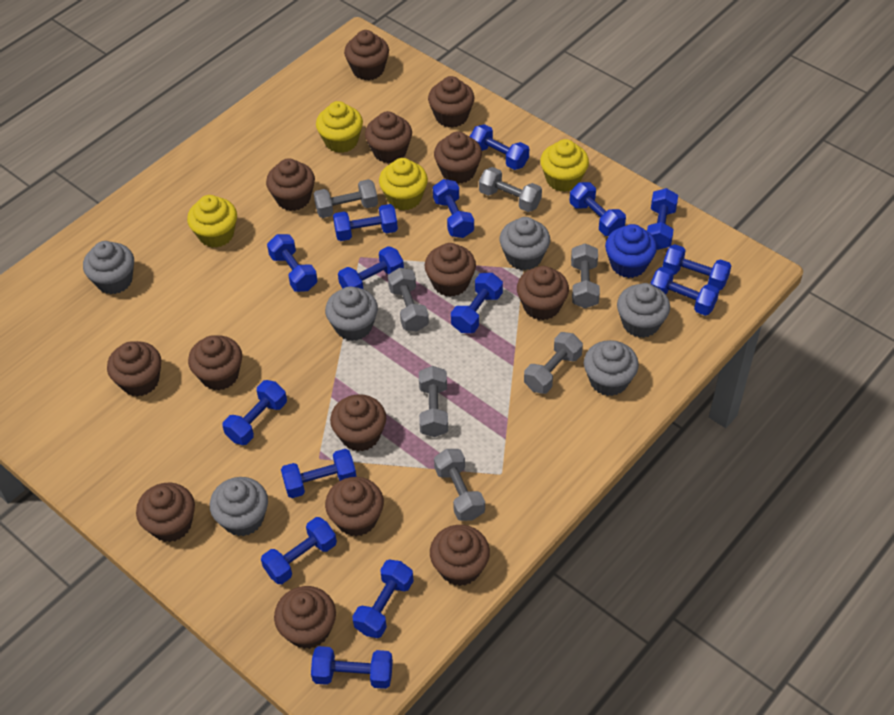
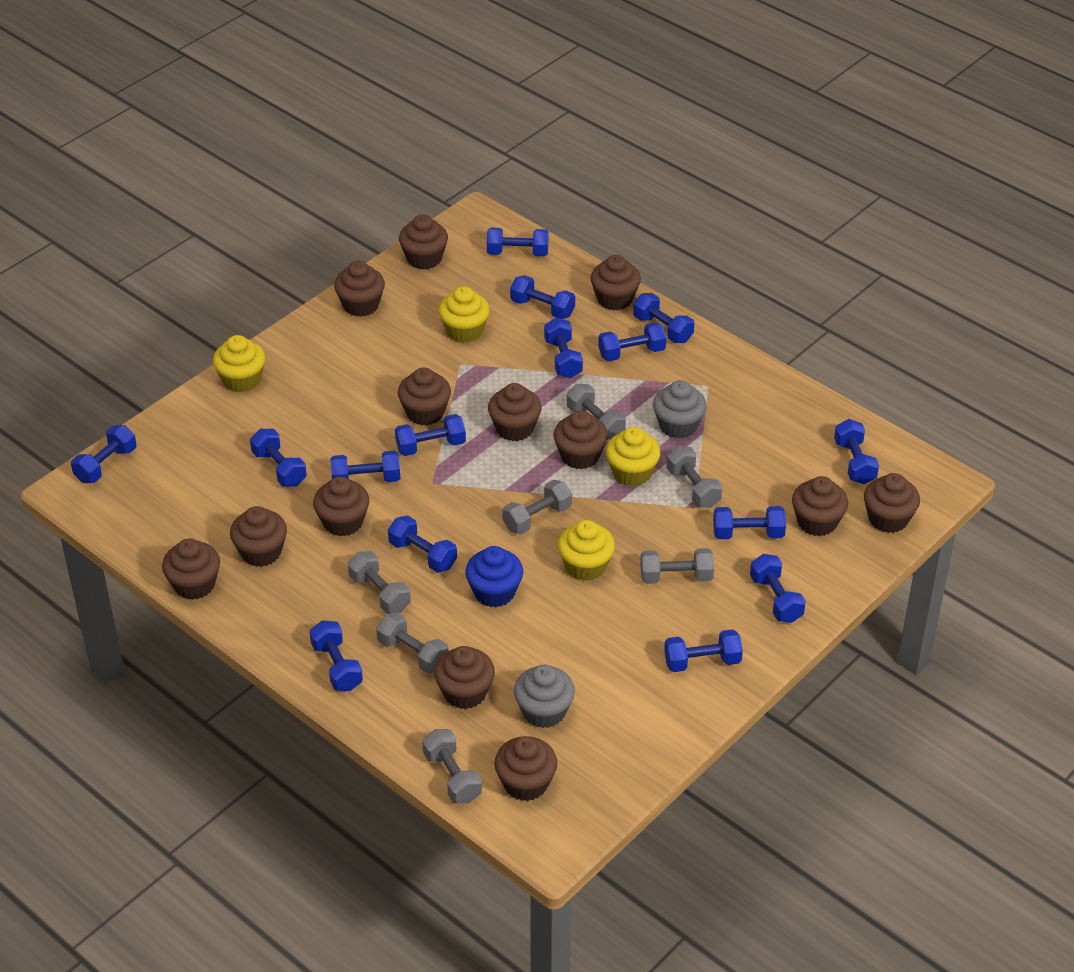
brown cupcake: 14 -> 13
grey cupcake: 6 -> 2

